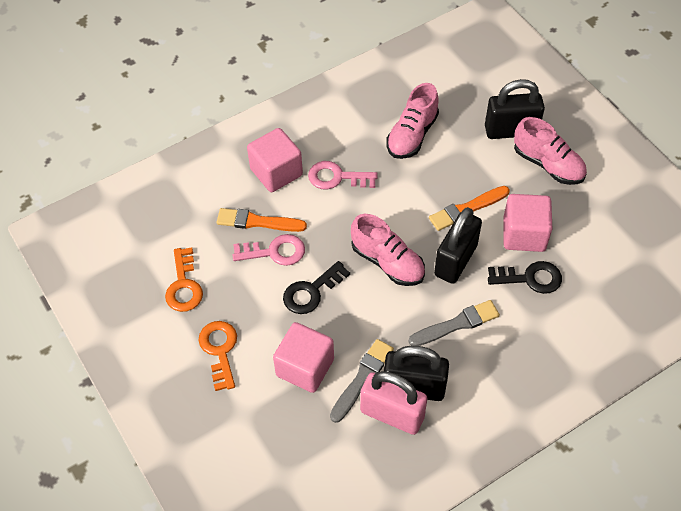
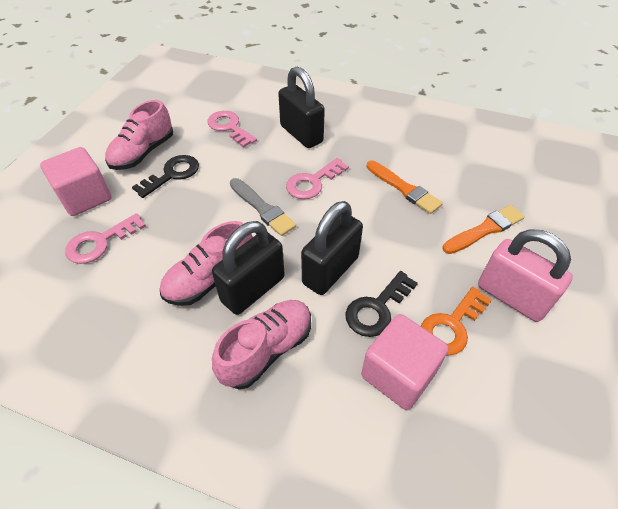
grey brush: 2 -> 1
orange key: 2 -> 1
pink cube: 3 -> 2
pink key: 2 -> 3

